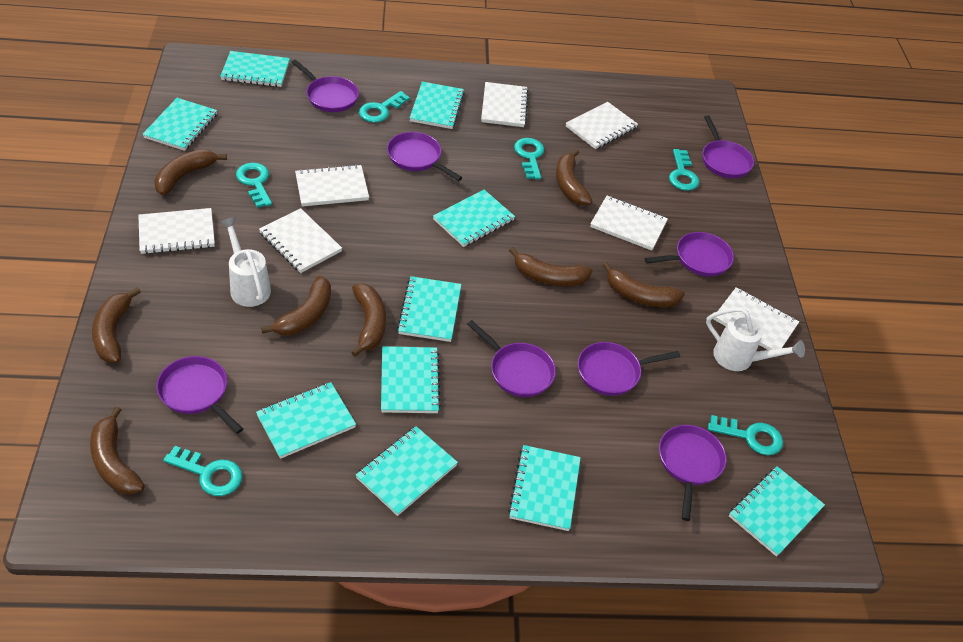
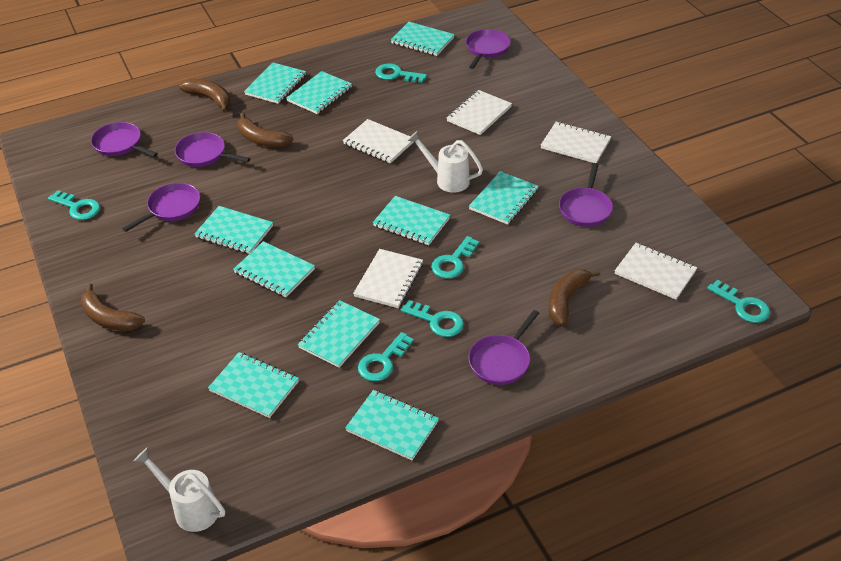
brown banana: 8 -> 4
purple pan: 8 -> 6
white notebook: 7 -> 5

